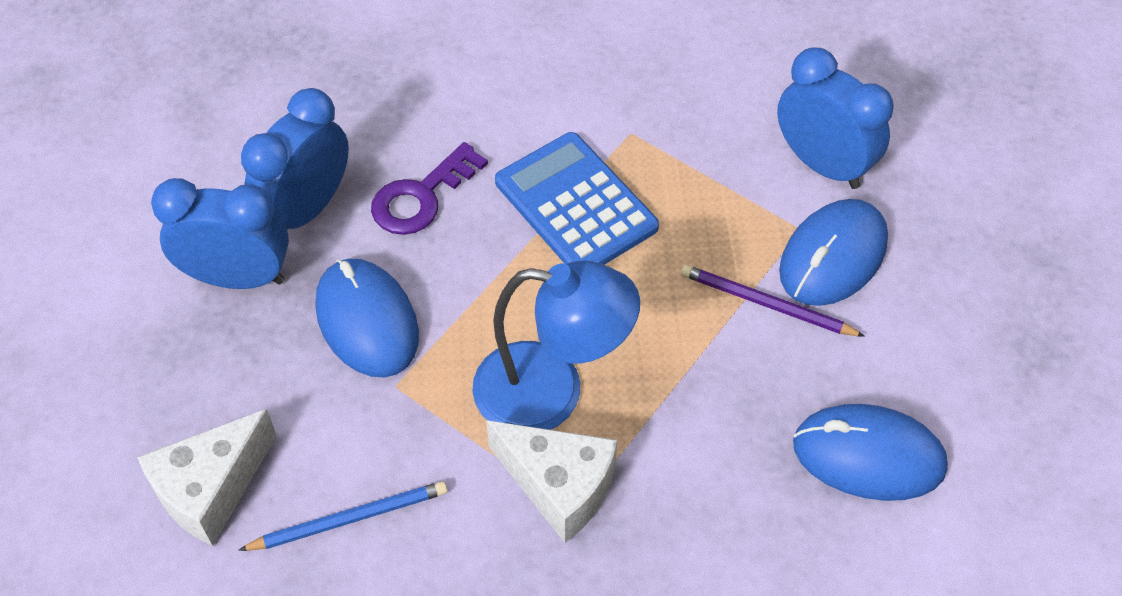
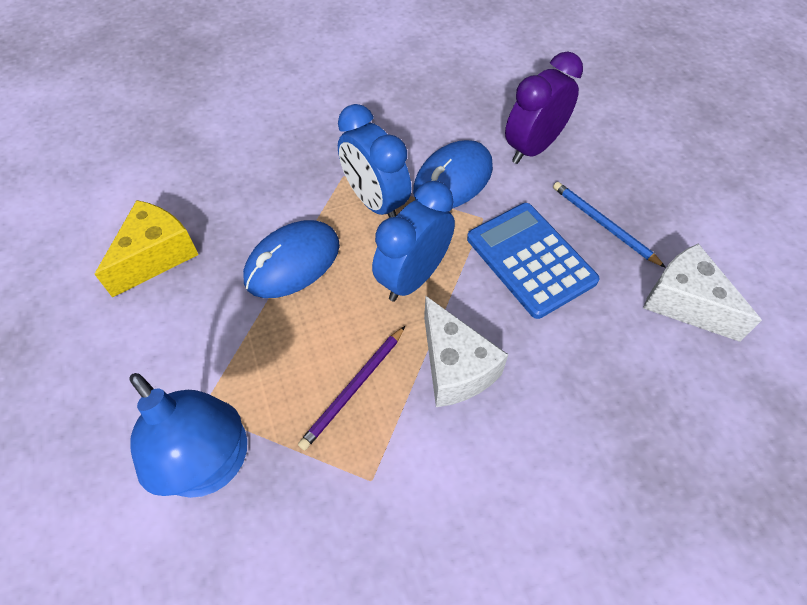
blue clock: 3 -> 2
blue mouse: 3 -> 2
purple clock: 0 -> 1
purple key: 1 -> 0
yellow cheese: 0 -> 1

